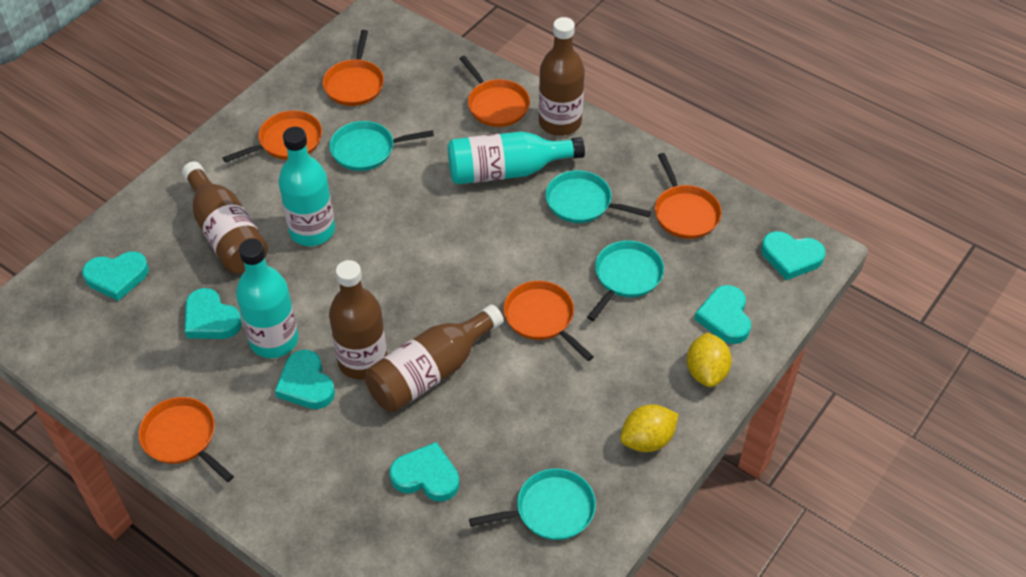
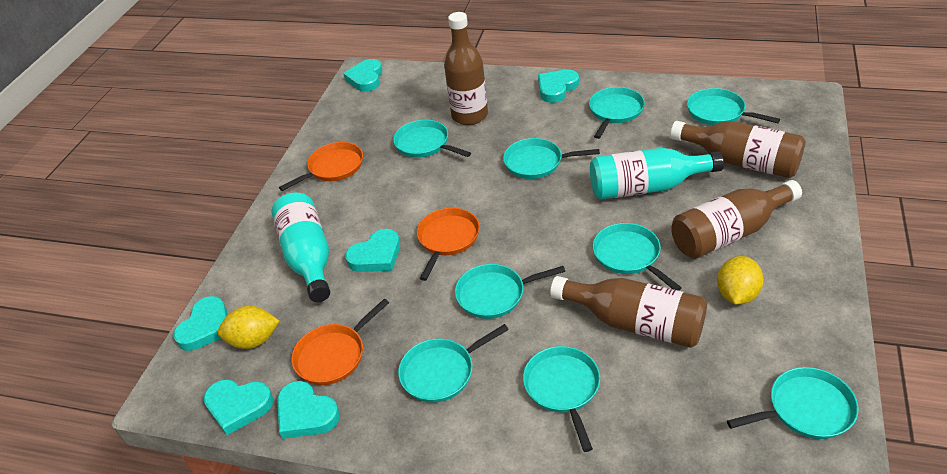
orange pan: 6 -> 3
turquoise bottle: 3 -> 2
turquoise pan: 4 -> 9

